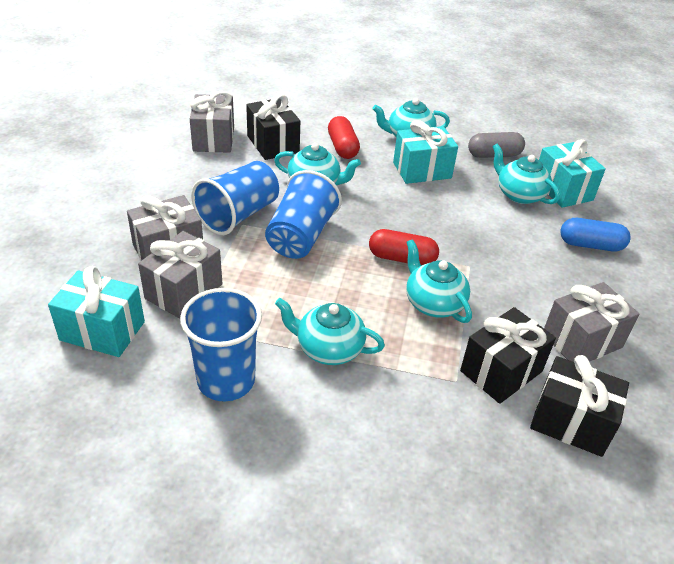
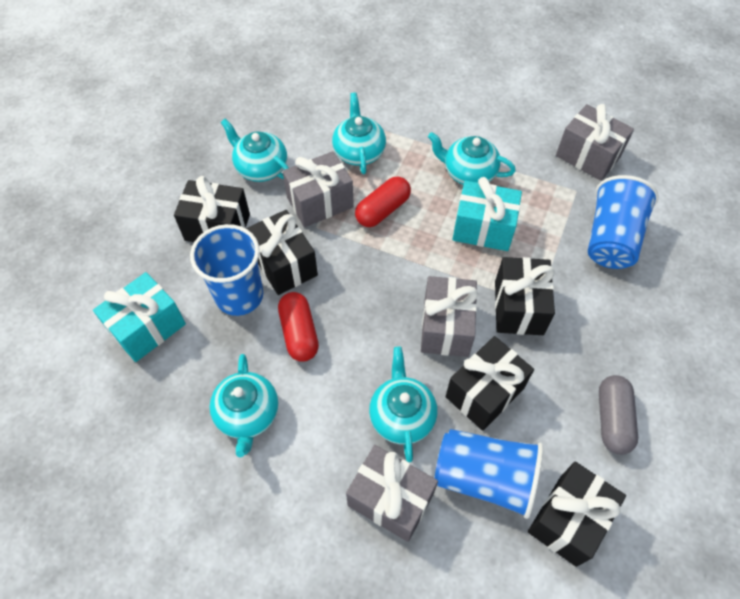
black gift: 3 -> 5
blue capsule: 1 -> 0
turquoise gift: 3 -> 2

